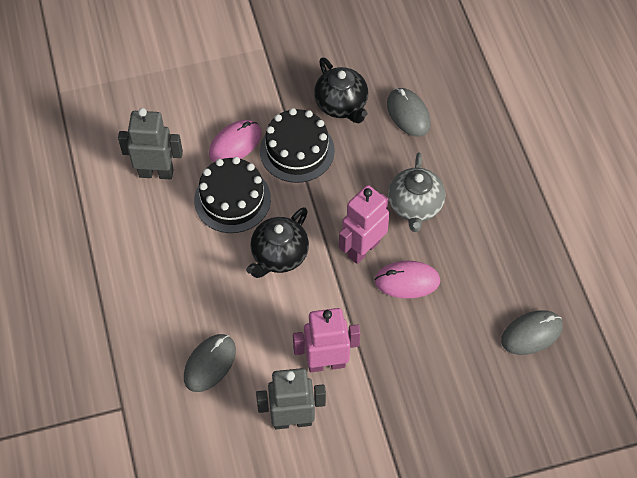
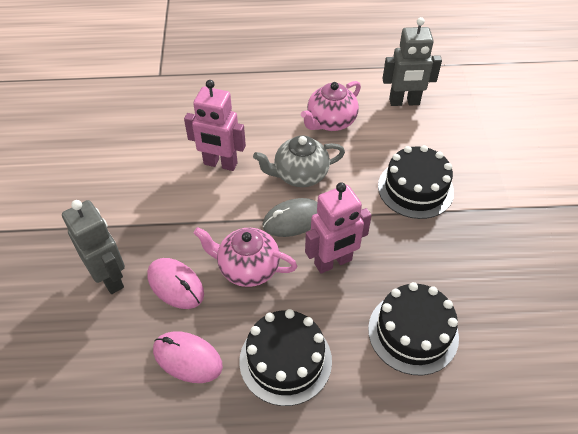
black cake: 2 -> 3
black teapot: 2 -> 0
grey mouse: 3 -> 1
pink teapot: 0 -> 2

